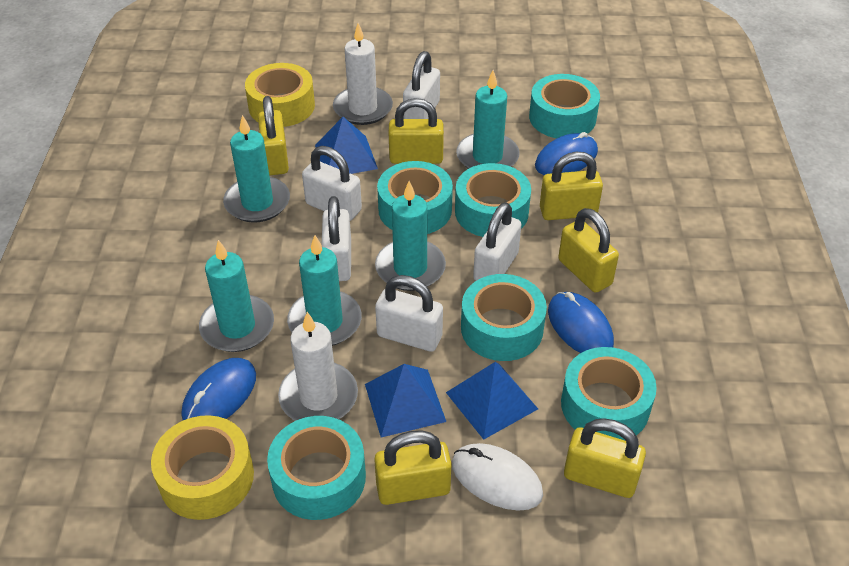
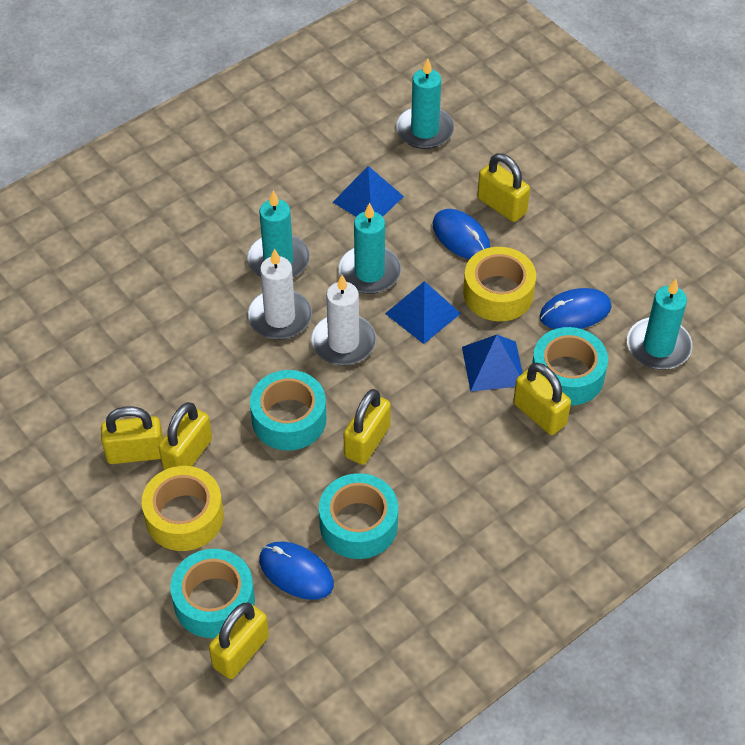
turquoise candle: 5 -> 4
turquoise tape: 6 -> 4
white mouse: 1 -> 0
white padlock: 5 -> 0

